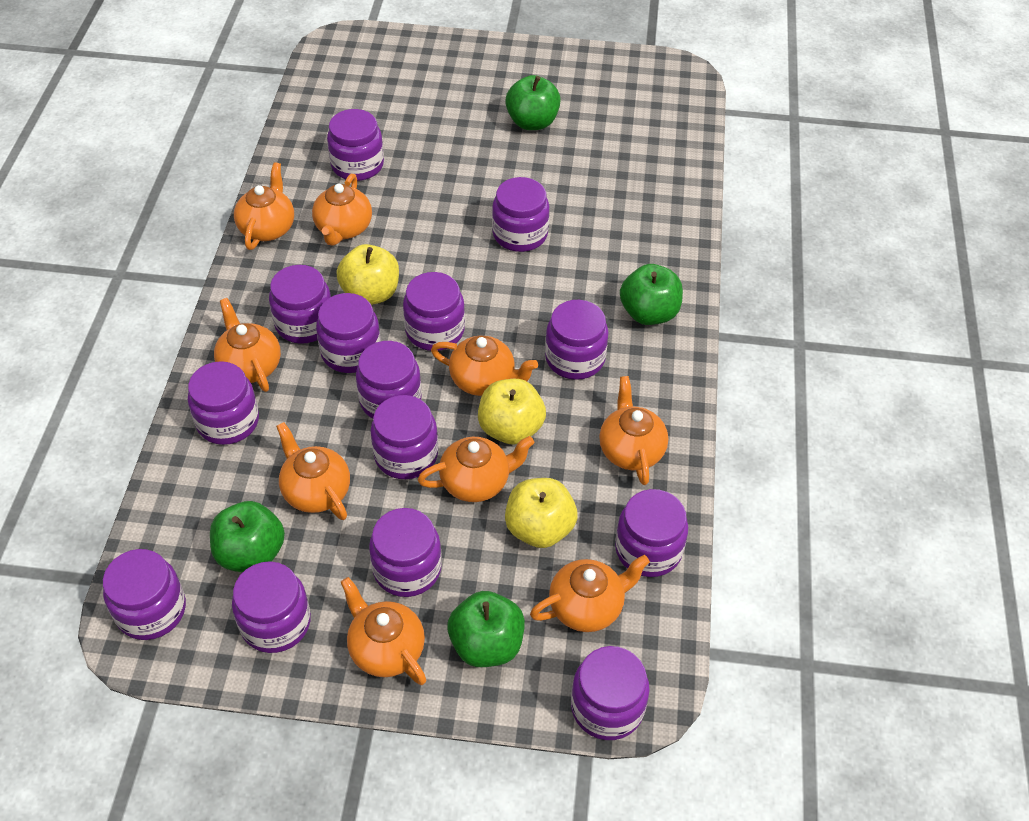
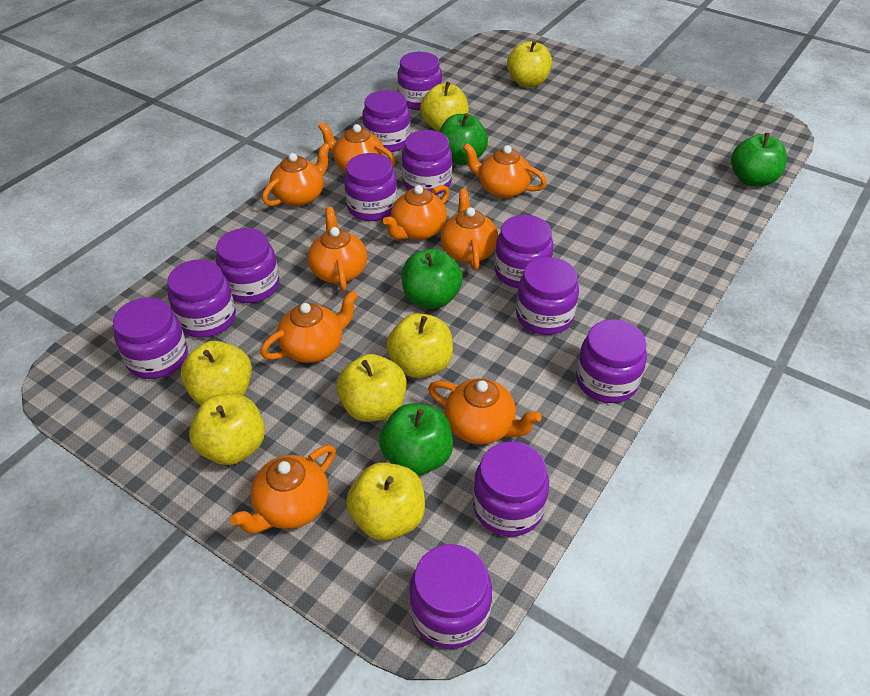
purple jar: 14 -> 12
yellow apple: 3 -> 7

